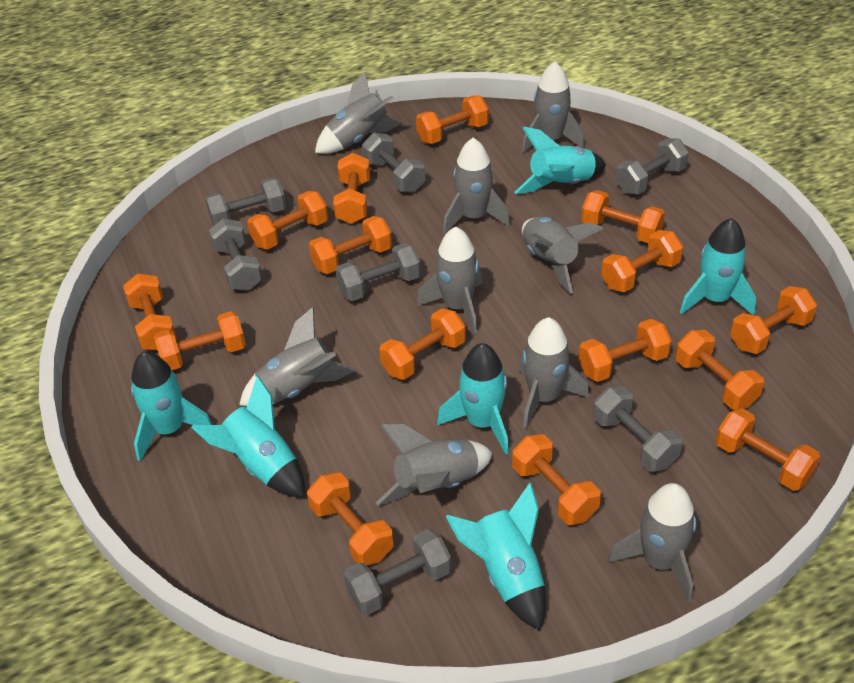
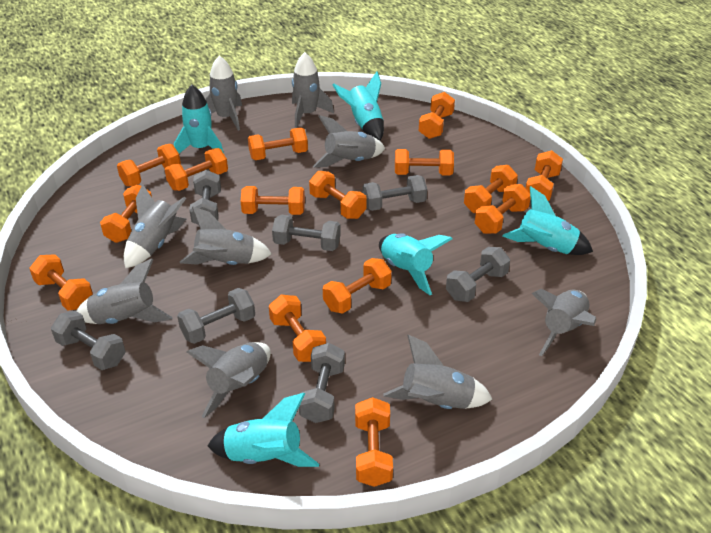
turquoise rocket: 6 -> 5

